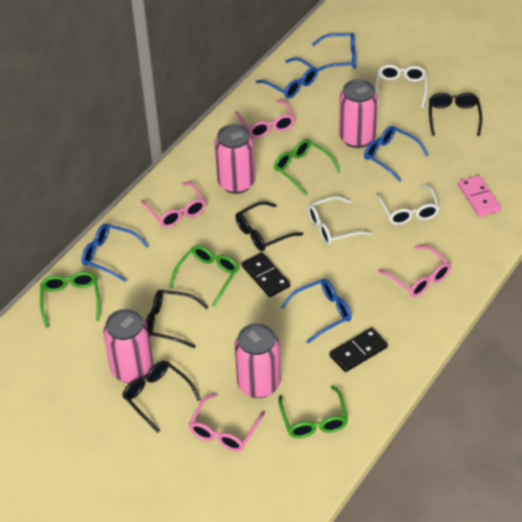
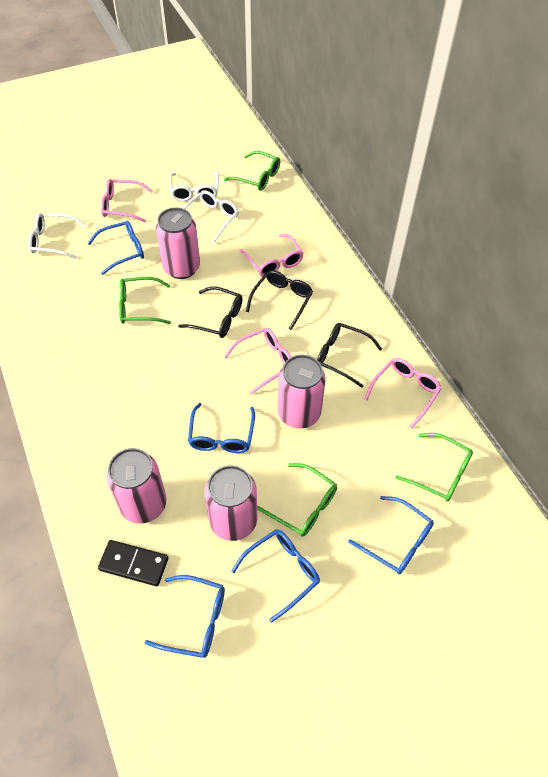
black domino: 2 -> 1
black glasses: 4 -> 3
pink domino: 1 -> 0

